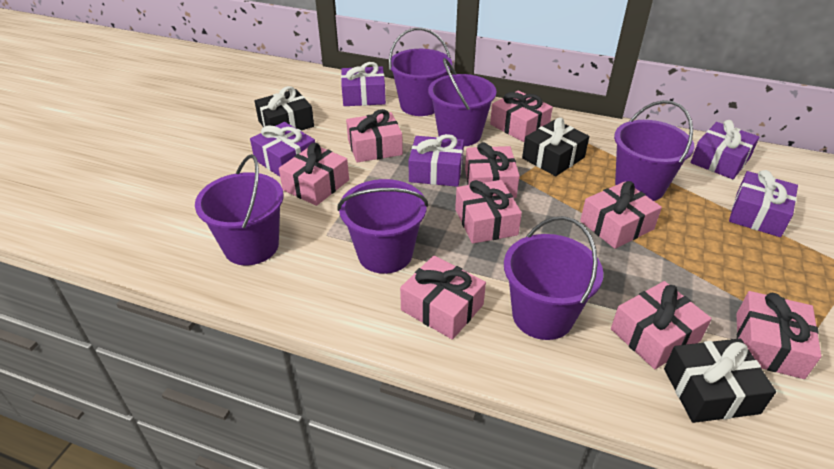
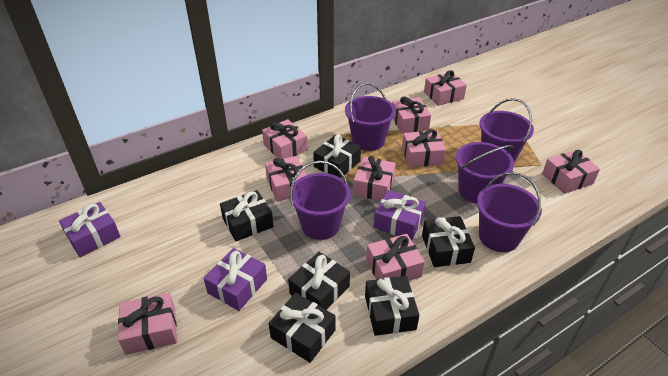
black gift: 3 -> 6
purple bucket: 6 -> 5
purple gift: 5 -> 3

